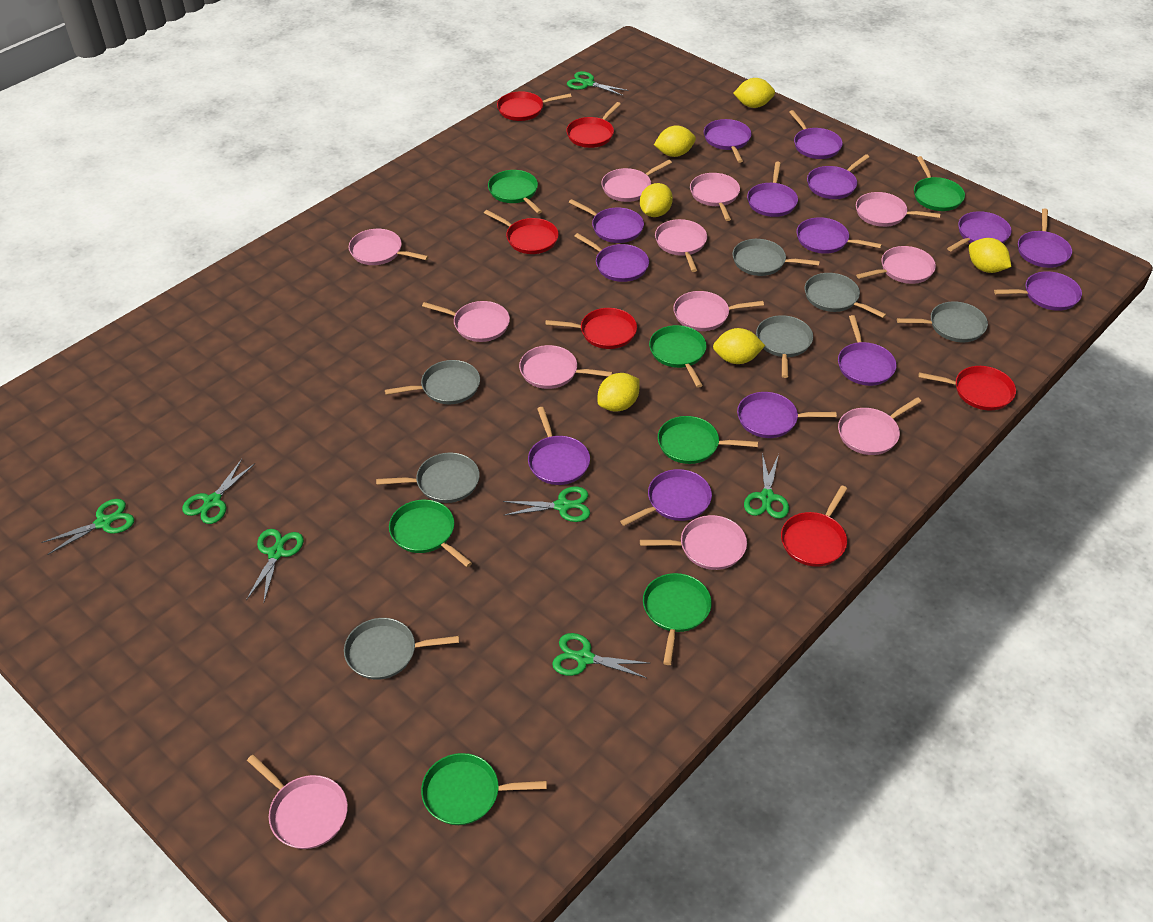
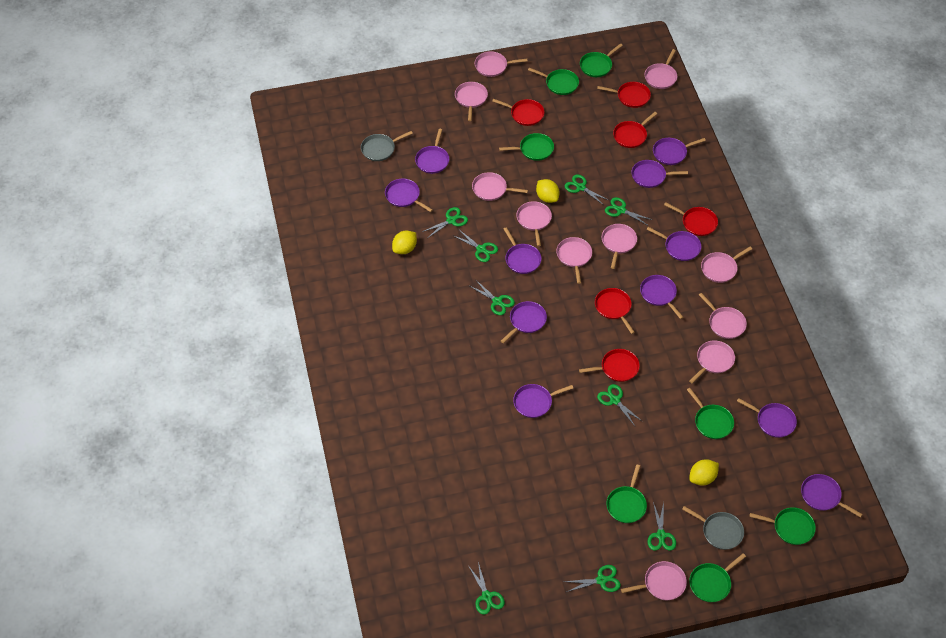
green scissors: 7 -> 9
grey pan: 7 -> 2
pink pan: 12 -> 11
purple pan: 14 -> 11
yellow lemon: 6 -> 3

